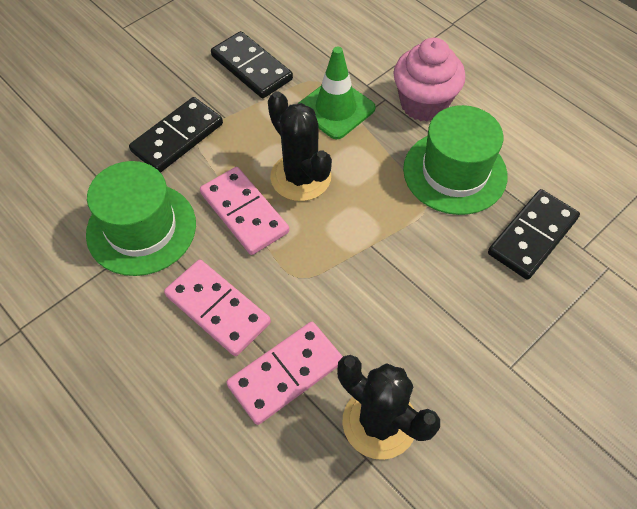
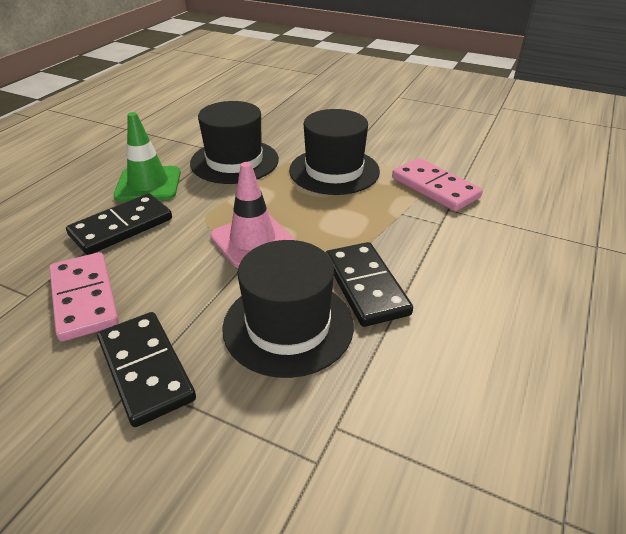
black cactus: 2 -> 0
black hat: 0 -> 3
green hat: 2 -> 0
pink cupcake: 1 -> 0
pink domino: 3 -> 2
pink traffic cone: 0 -> 1

